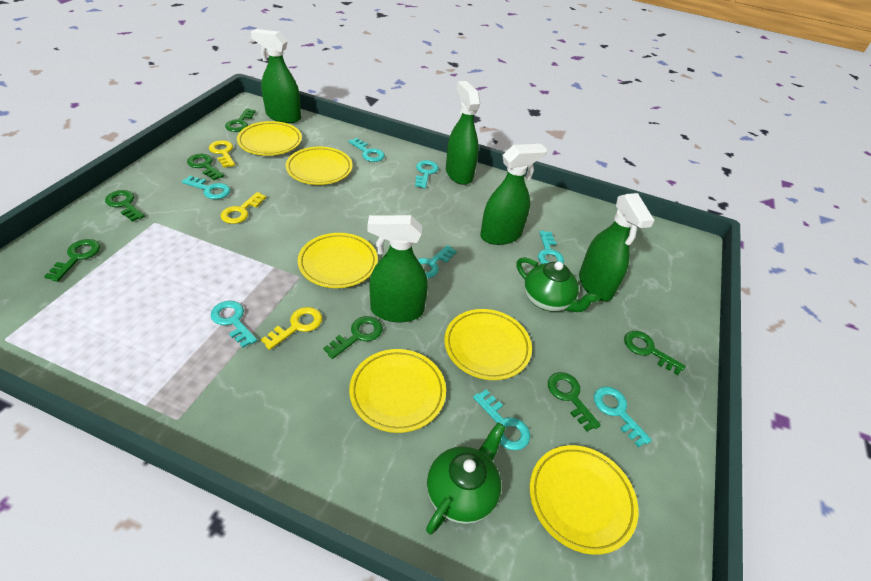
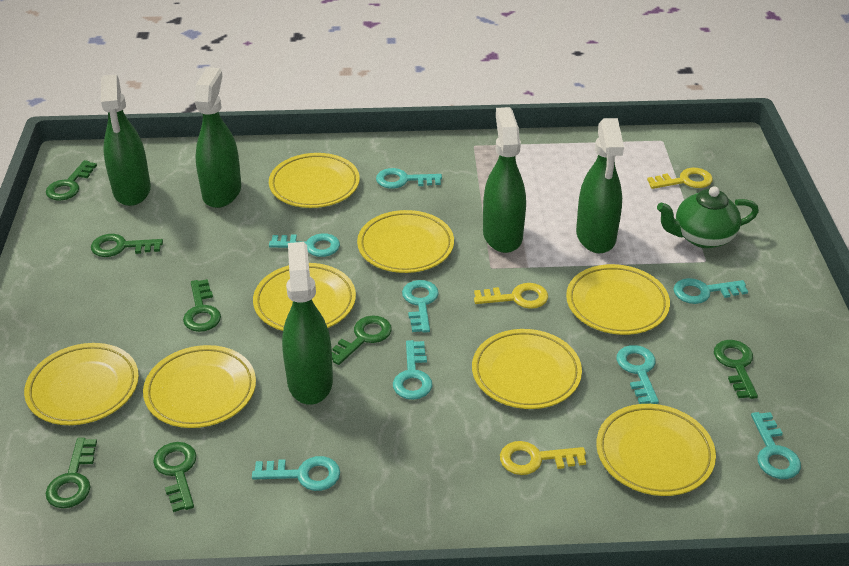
green teapot: 2 -> 1
yellow plate: 6 -> 8

